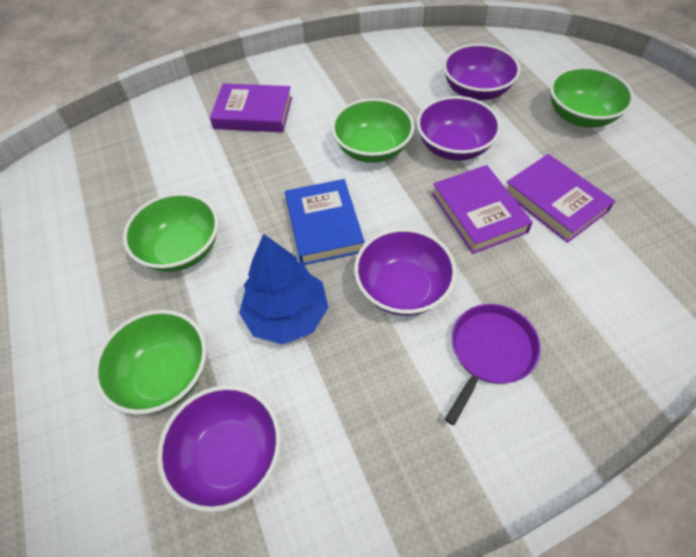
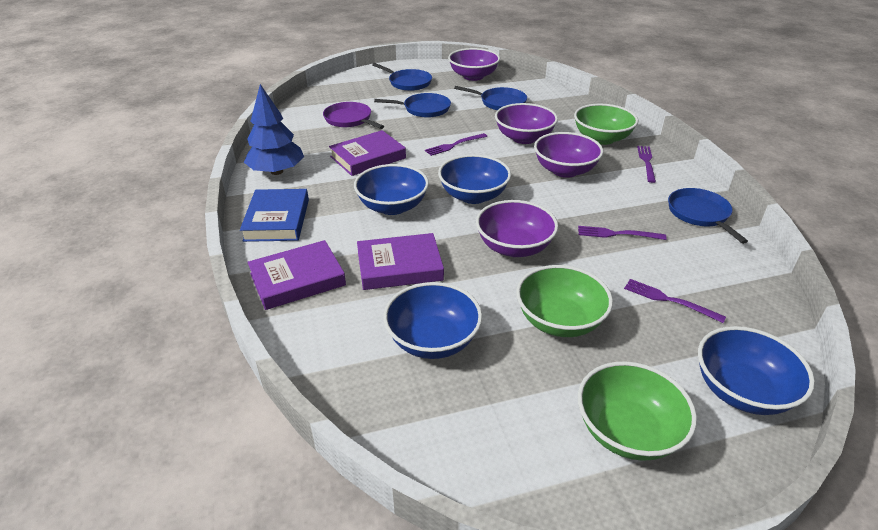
blue bowl: 0 -> 4
blue pan: 0 -> 4
green bowl: 4 -> 3
purple fork: 0 -> 4

